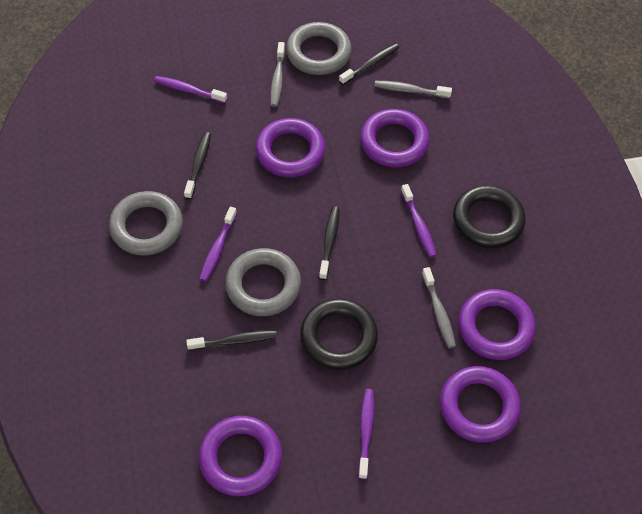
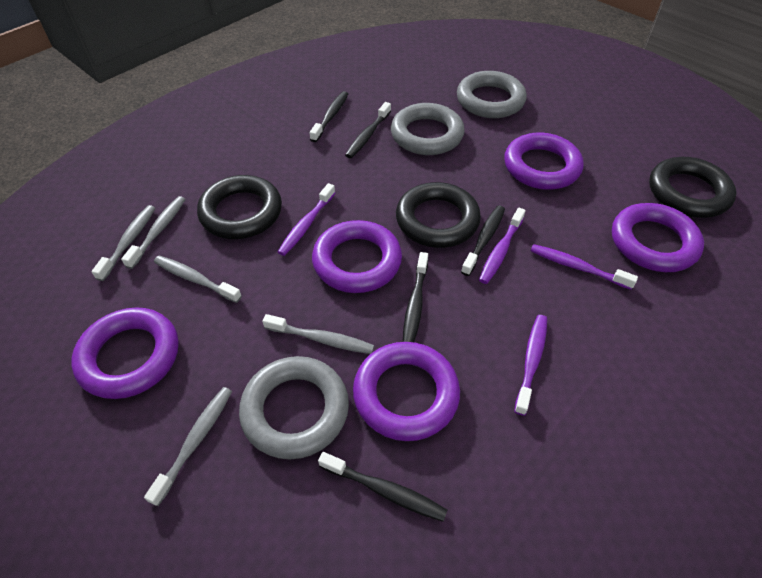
black ring: 2 -> 3
black toothbrush: 4 -> 5
grey toothbrush: 3 -> 5

